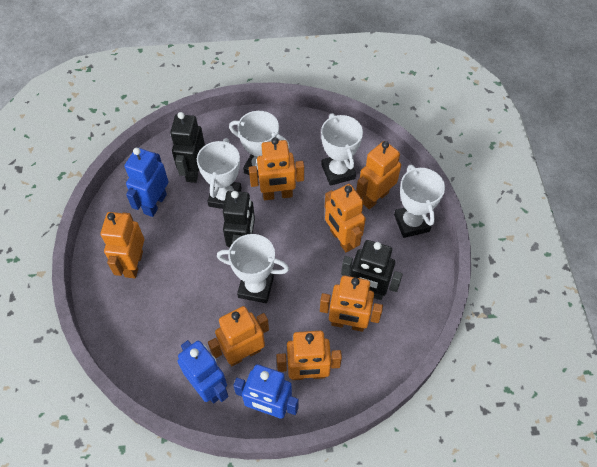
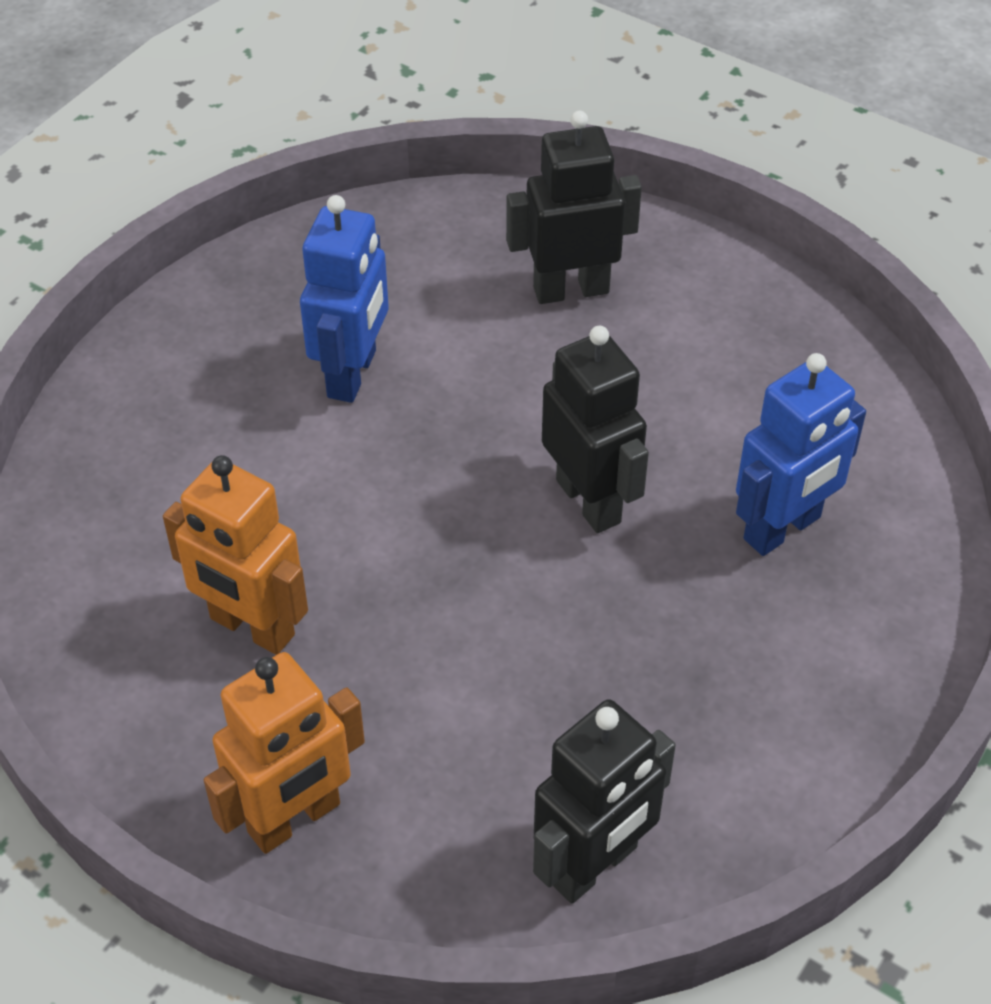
blue robot: 3 -> 2
orange robot: 7 -> 2
white trophy: 5 -> 0

